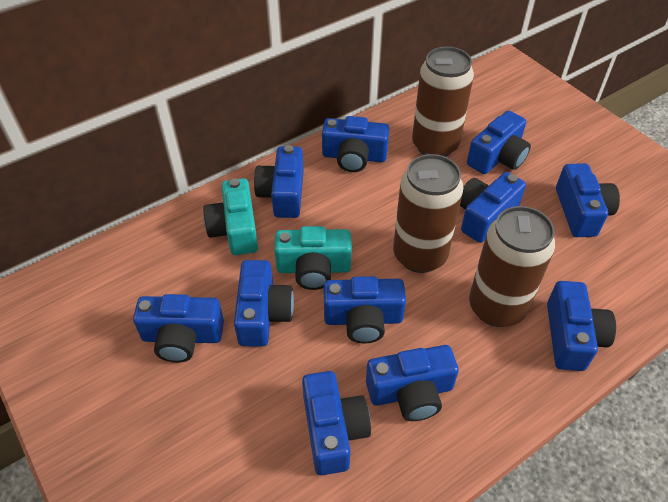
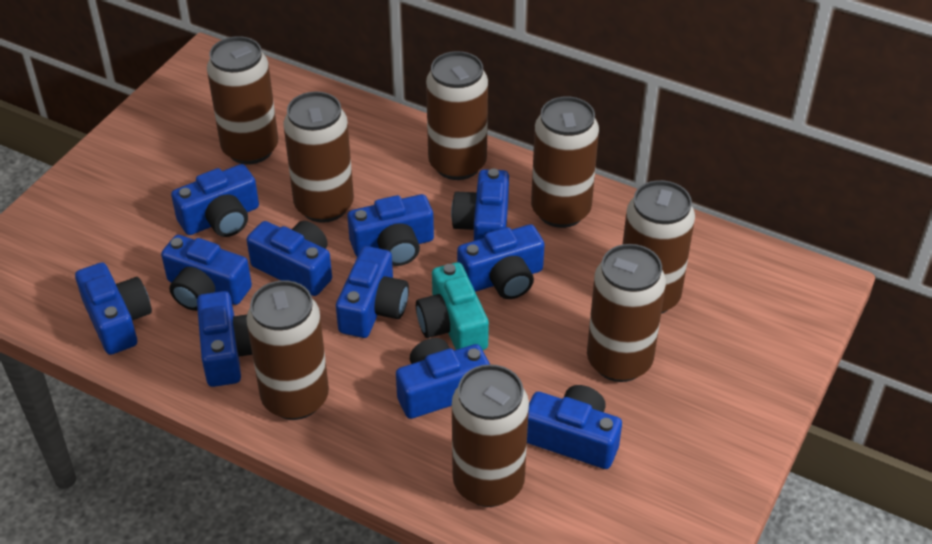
brown can: 3 -> 8
turquoise camera: 2 -> 1

